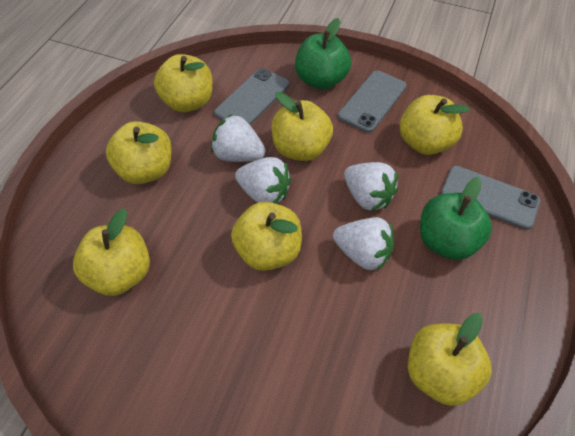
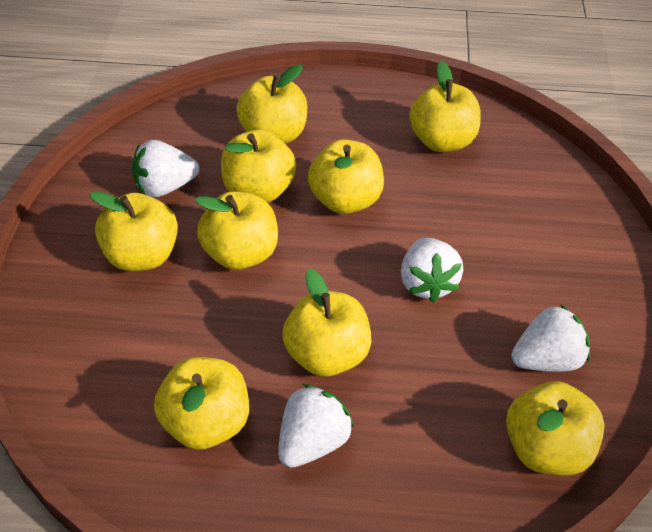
green apple: 2 -> 0
grey phone: 3 -> 0
yellow apple: 7 -> 9

